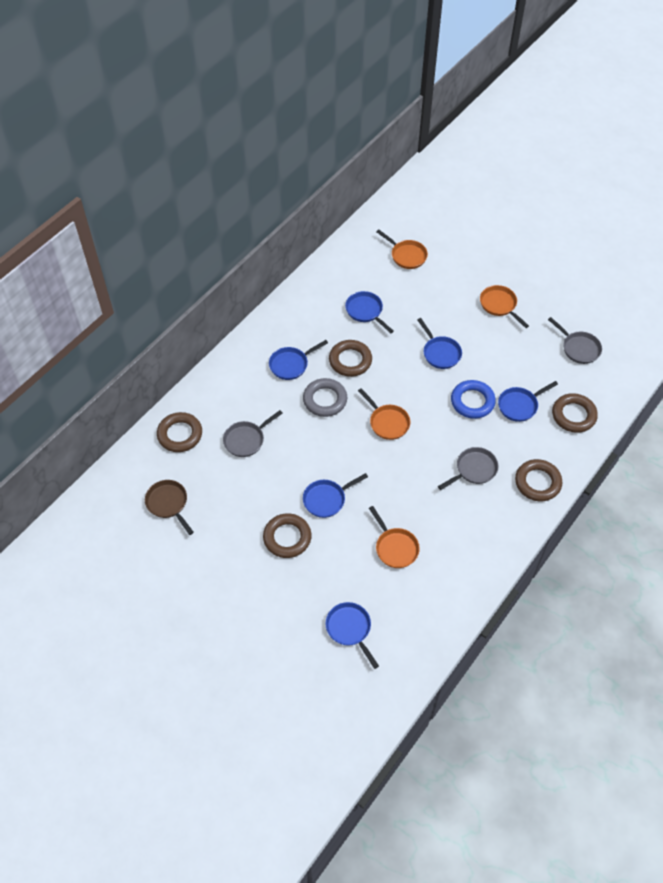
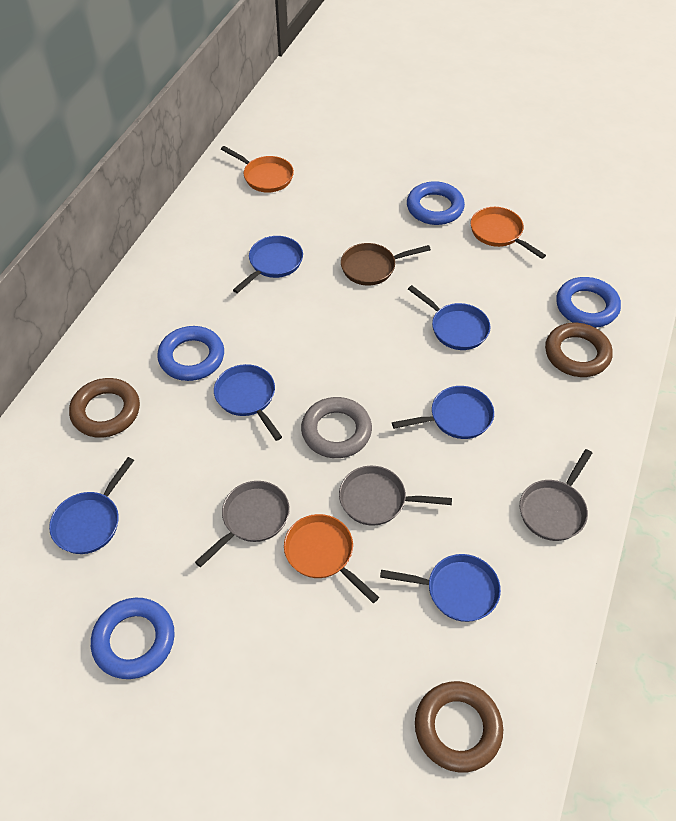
blue ring: 1 -> 4
brown ring: 5 -> 3
orange pan: 4 -> 3

